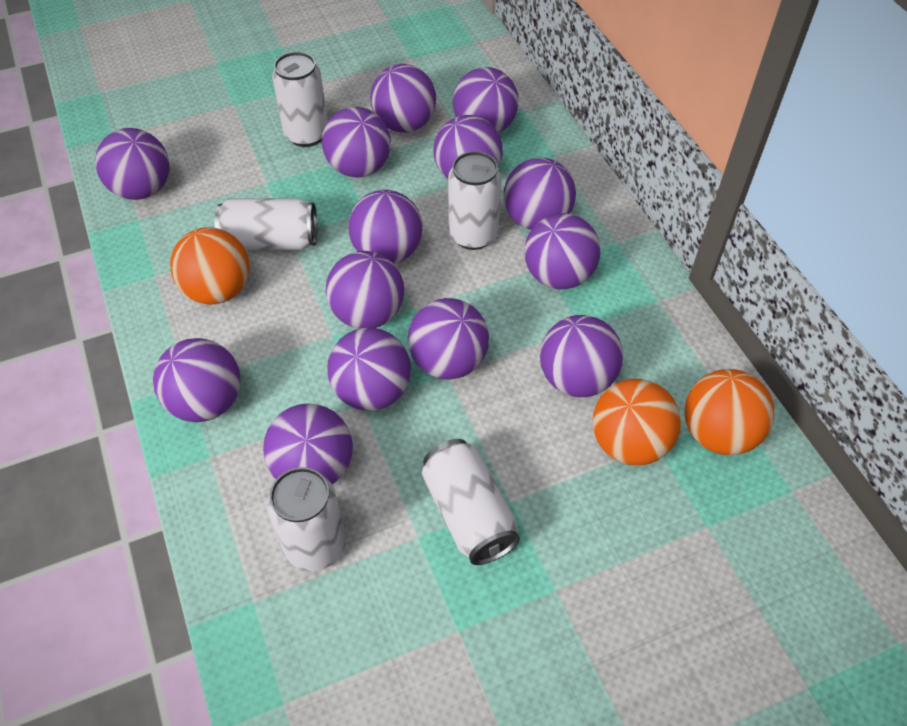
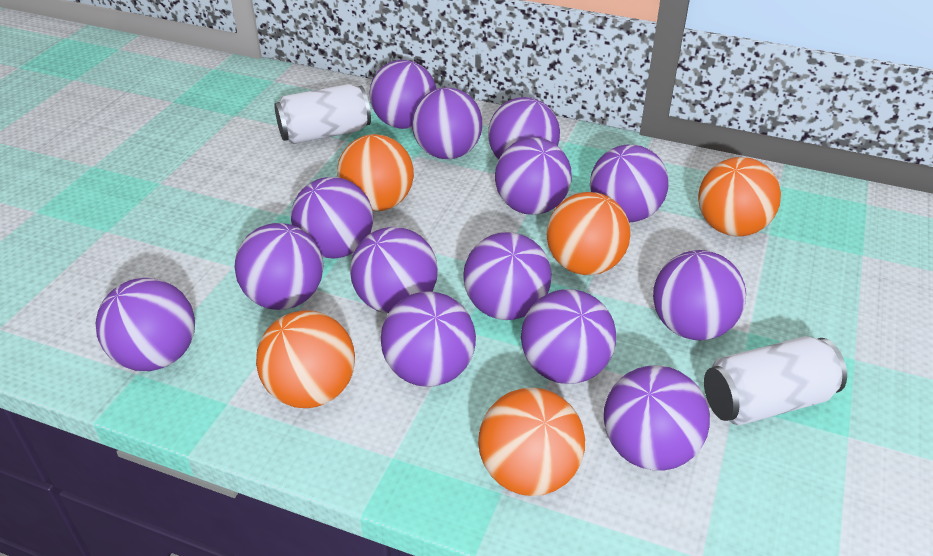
orange ball: 3 -> 5
white can: 5 -> 2

